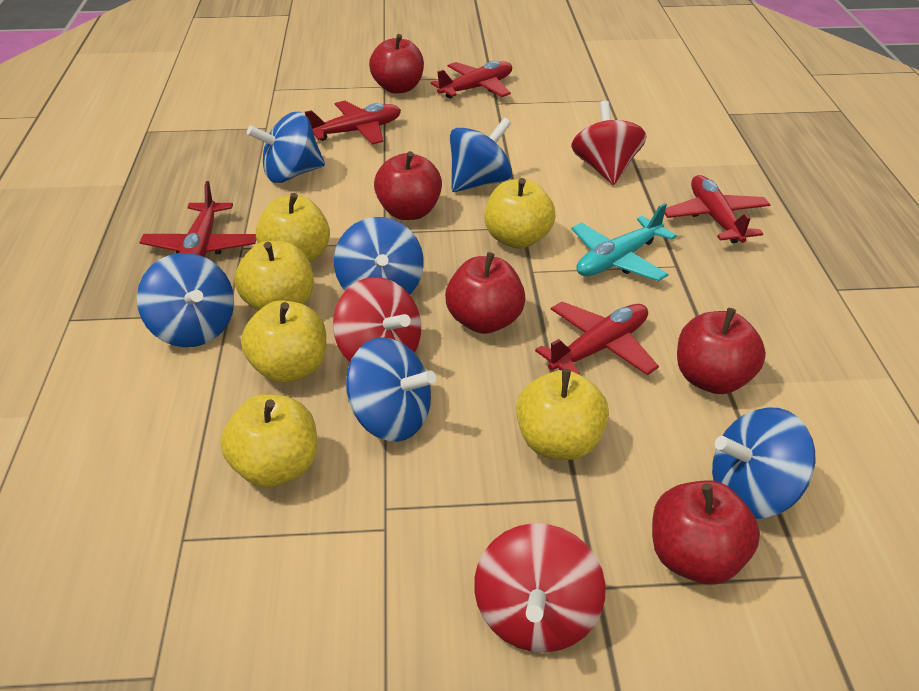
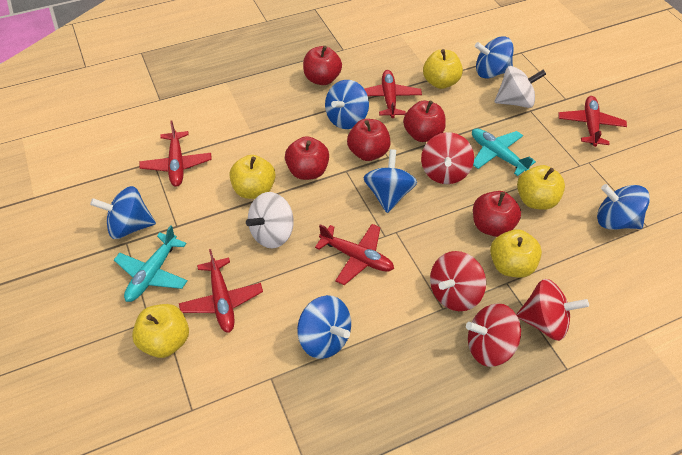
red spinning top: 3 -> 4
turquoise plane: 1 -> 2
white spinning top: 0 -> 2
yellow apple: 6 -> 5

